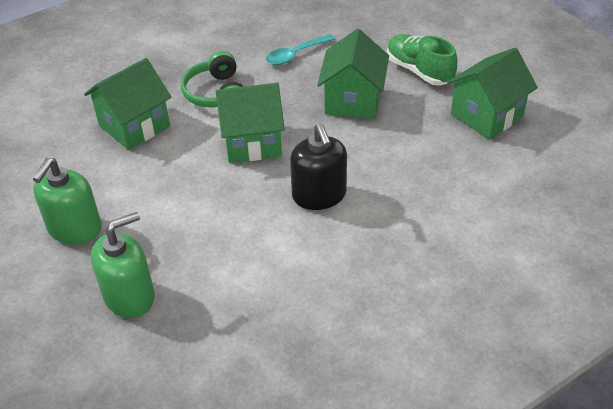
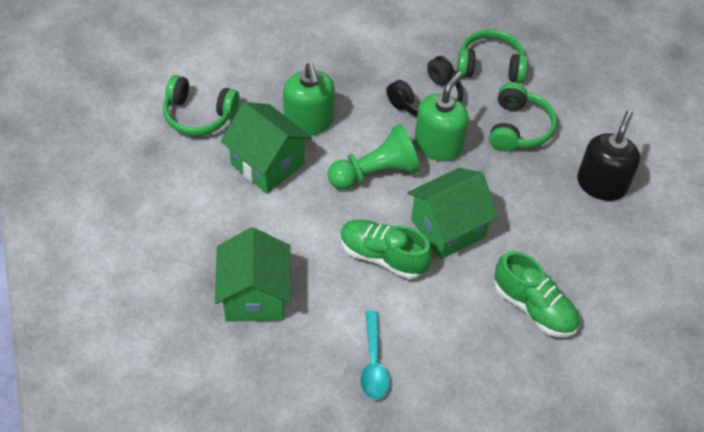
black headphones: 0 -> 1
green headphones: 1 -> 3
green house: 4 -> 3
green pawn: 0 -> 1
green shoe: 1 -> 2

